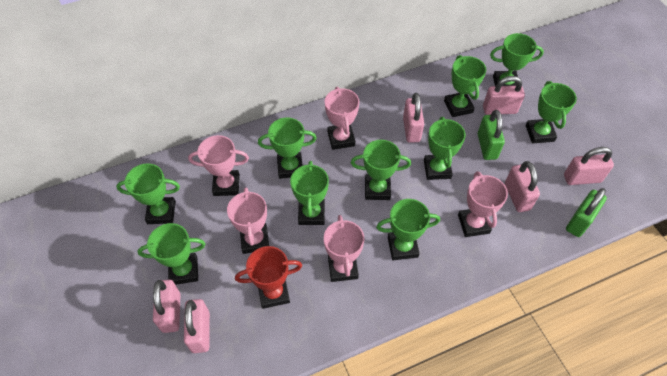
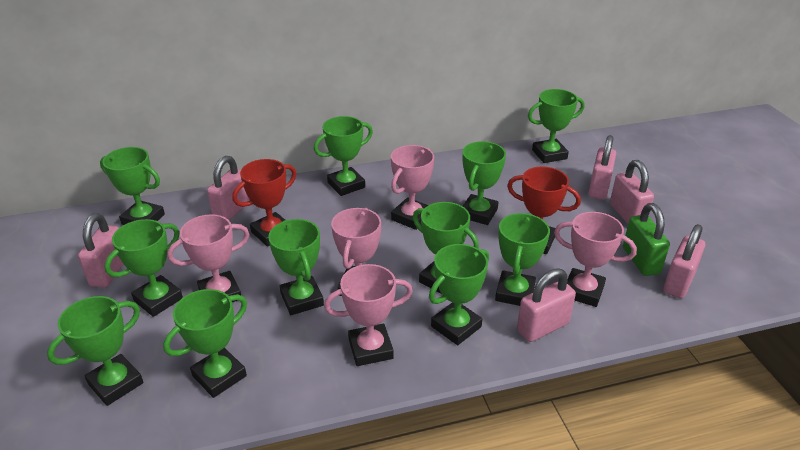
green padlock: 2 -> 1
green trophy: 10 -> 11
red trophy: 1 -> 2

